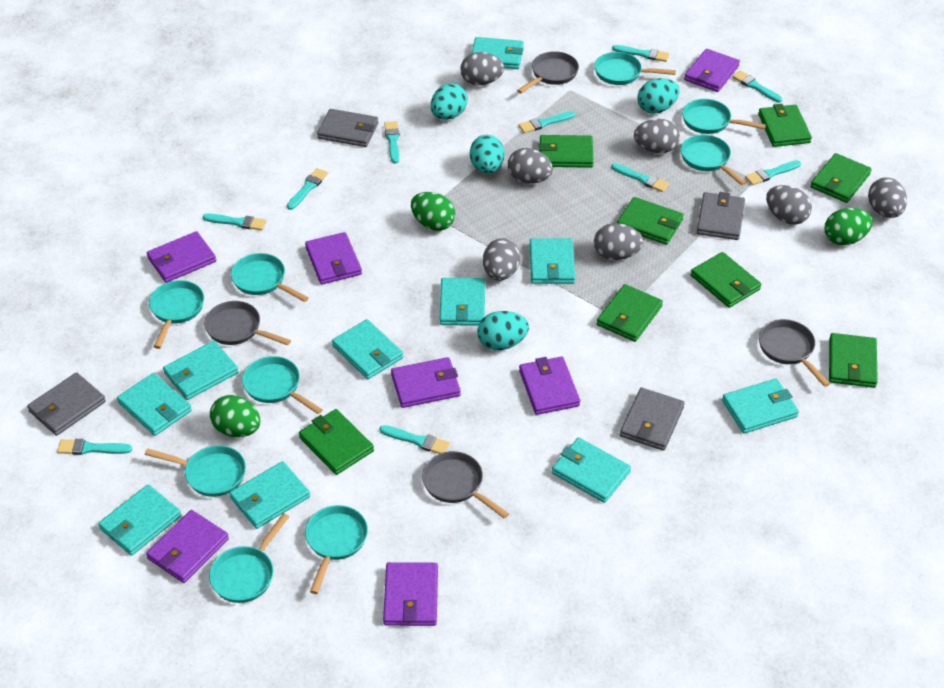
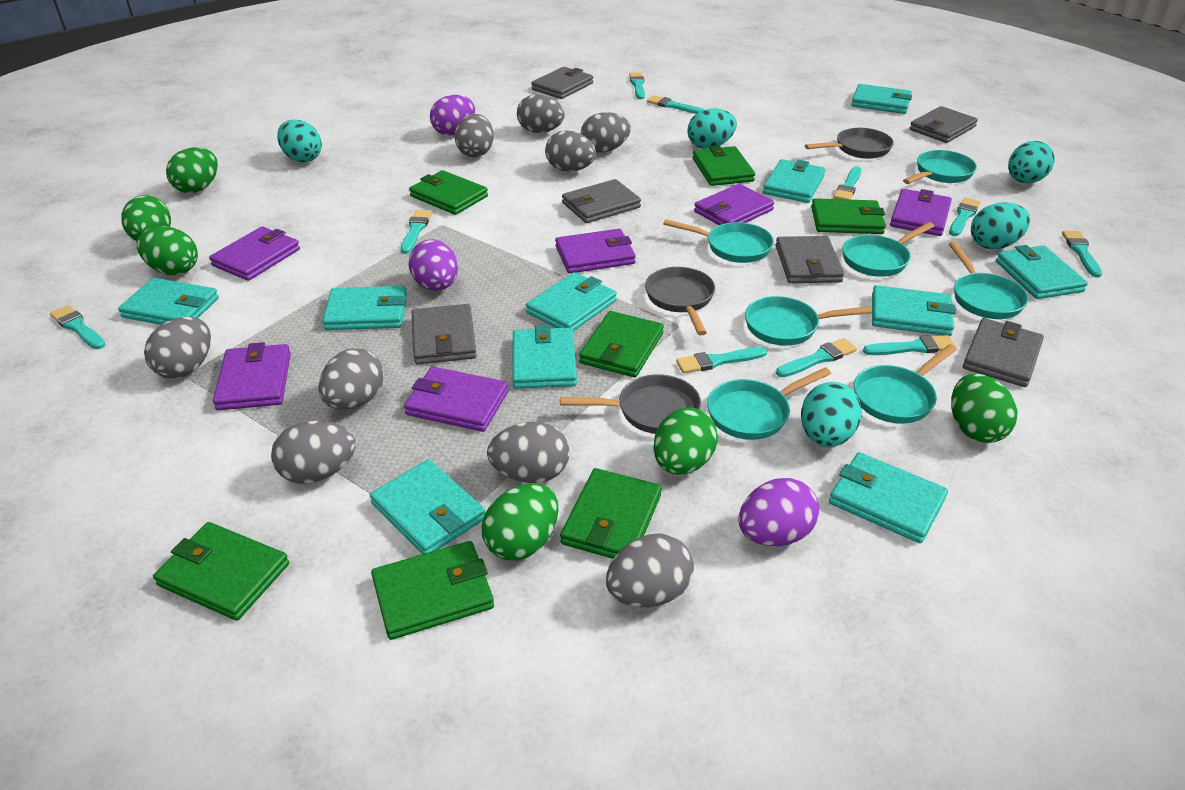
green egg: 3 -> 6
green wallet: 8 -> 7
grey egg: 7 -> 9
grey pan: 4 -> 3
grey wallet: 4 -> 6
purple egg: 0 -> 3
purple wallet: 7 -> 6
turquoise egg: 4 -> 5
turquoise pan: 9 -> 7

